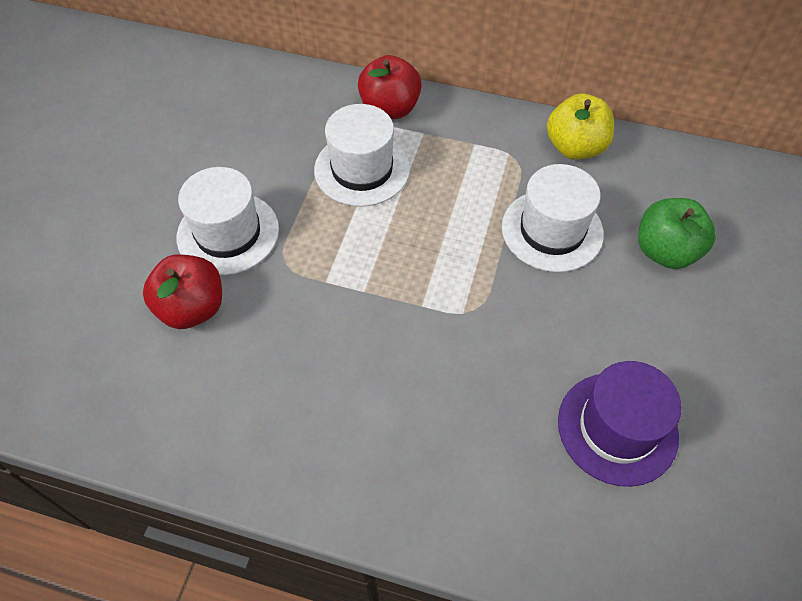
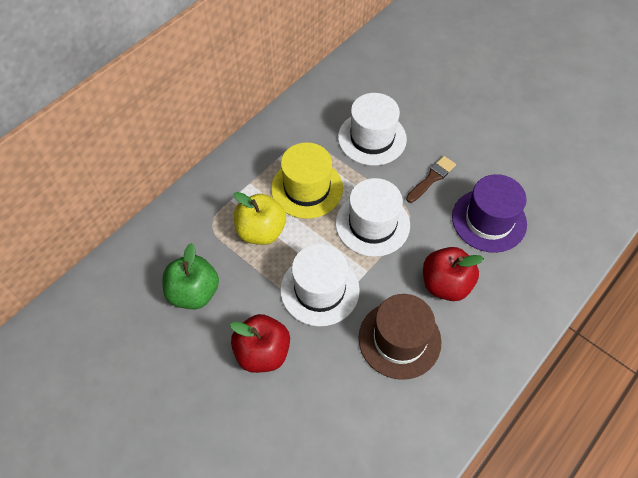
brown brush: 0 -> 1
brown hat: 0 -> 1
yellow hat: 0 -> 1

